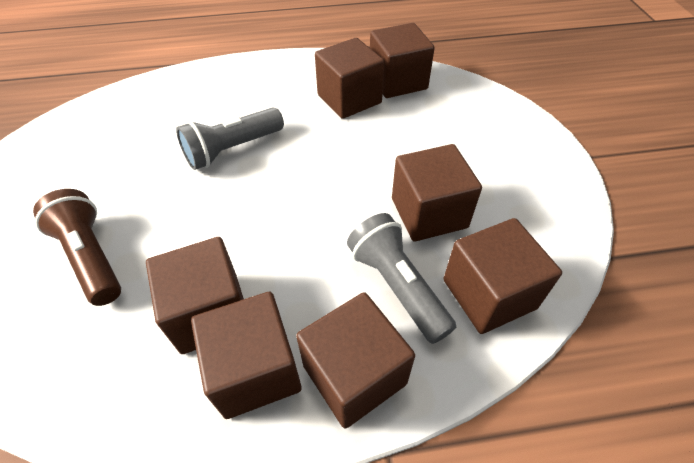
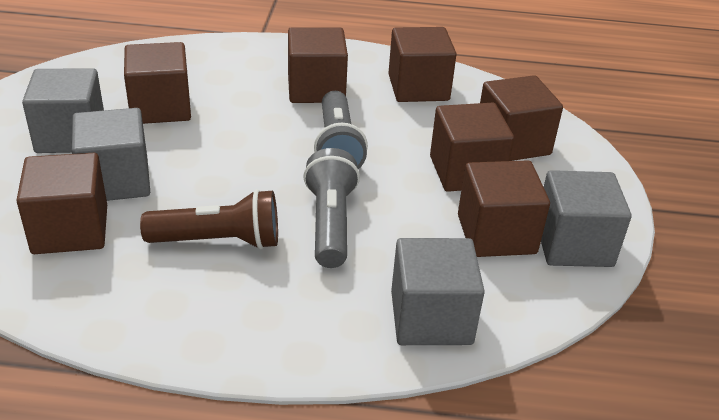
grey cube: 0 -> 4

